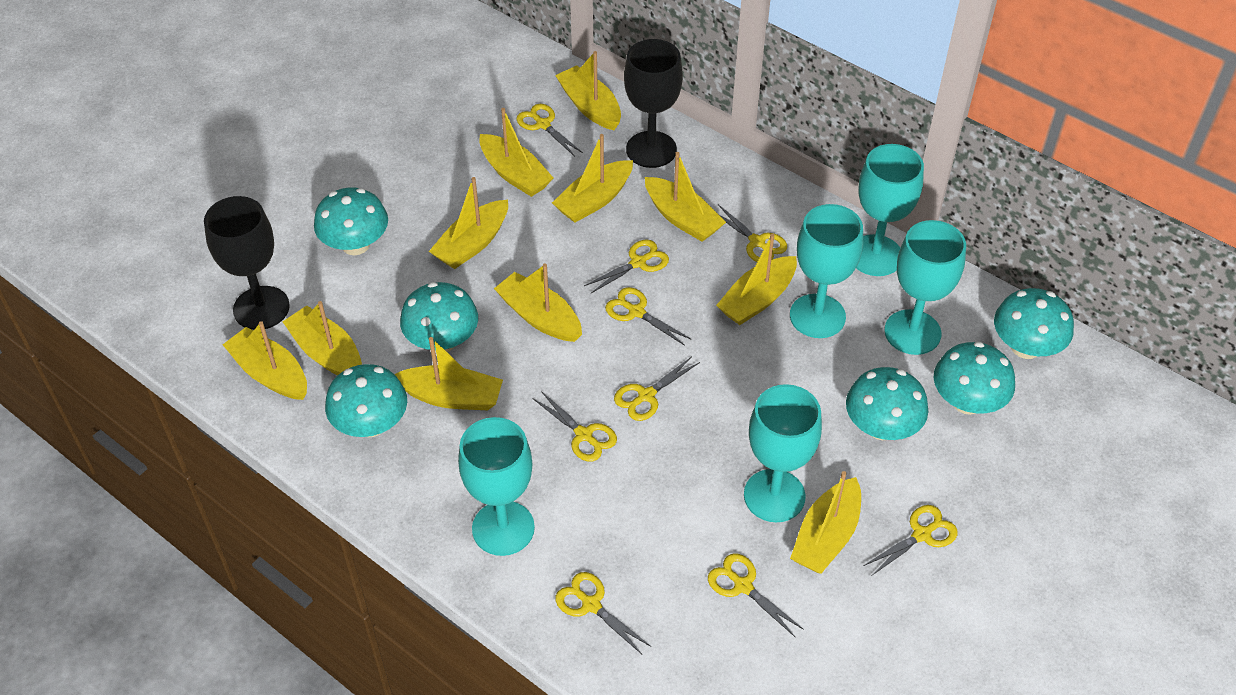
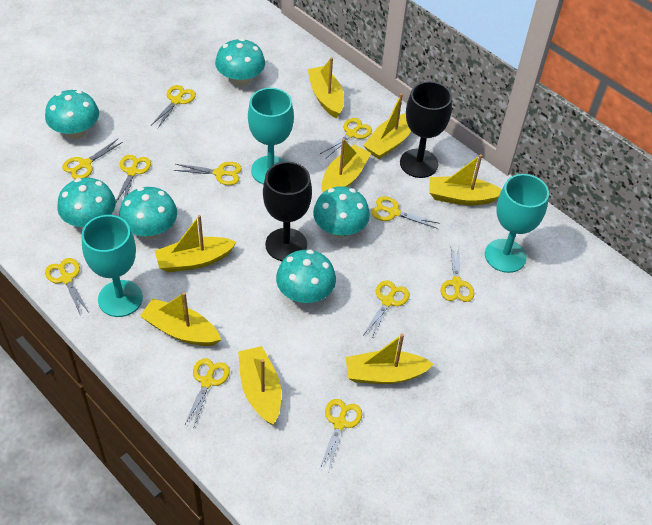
turquoise goblet: 5 -> 3
yellow boat: 11 -> 8
yellow scissors: 9 -> 11

